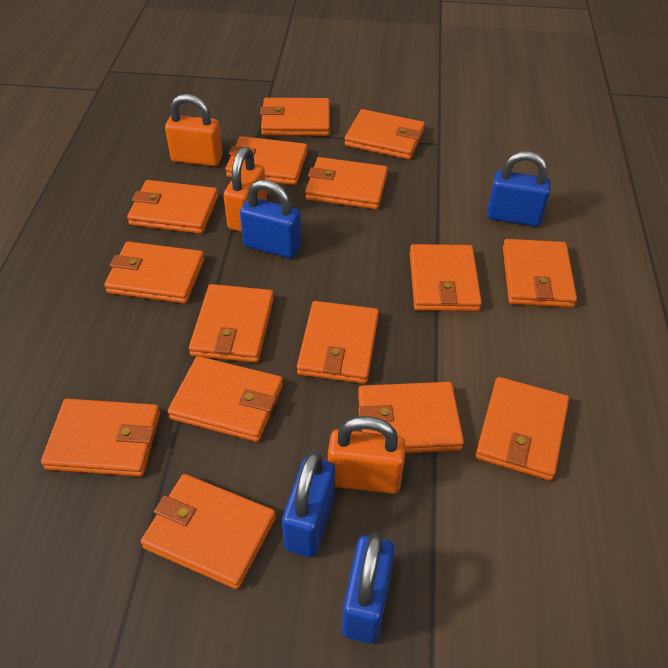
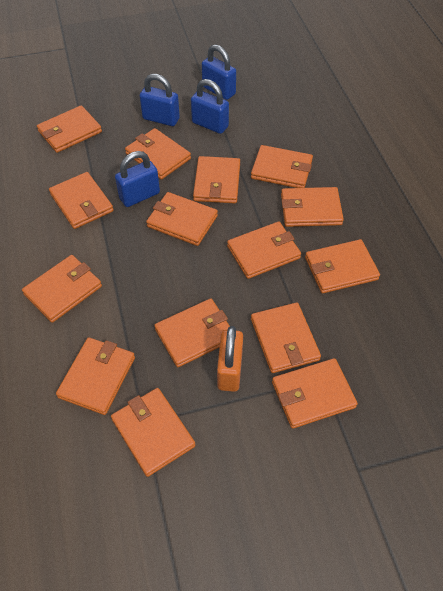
orange padlock: 3 -> 1

